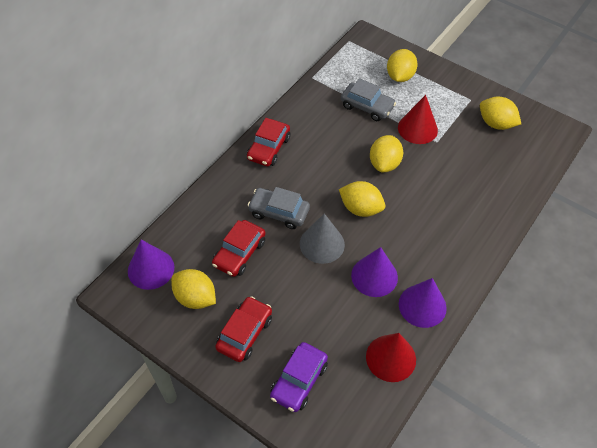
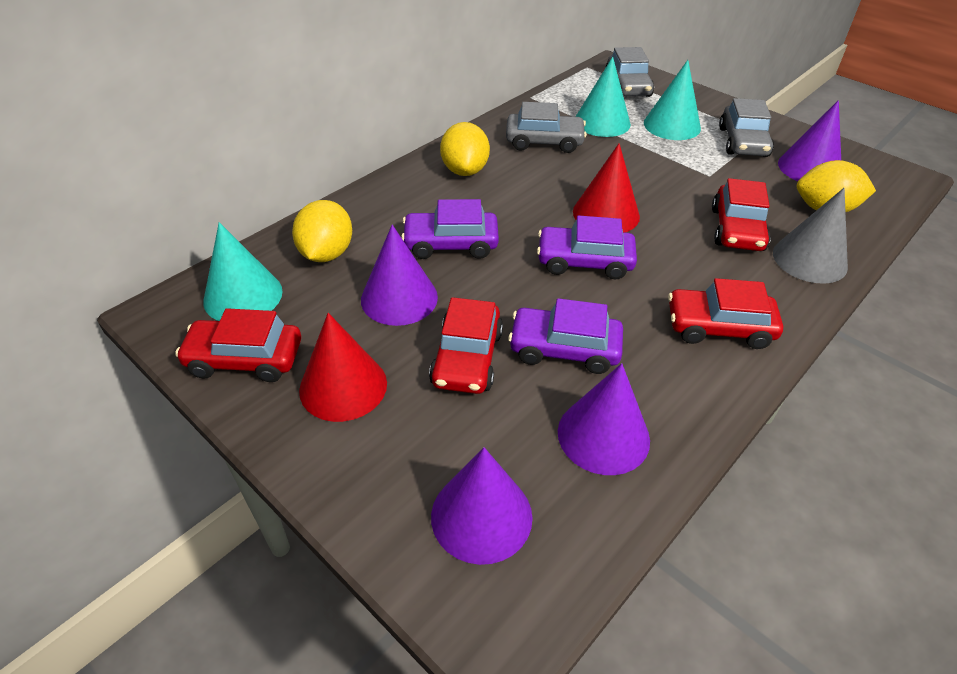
grey car: 2 -> 3
purple car: 1 -> 3
purple cone: 3 -> 4
red car: 3 -> 4
turquoise cone: 0 -> 3
yellow lemon: 5 -> 3

